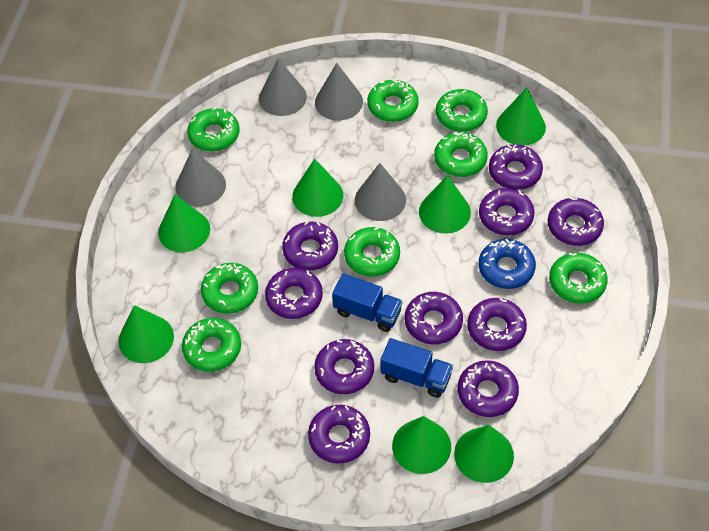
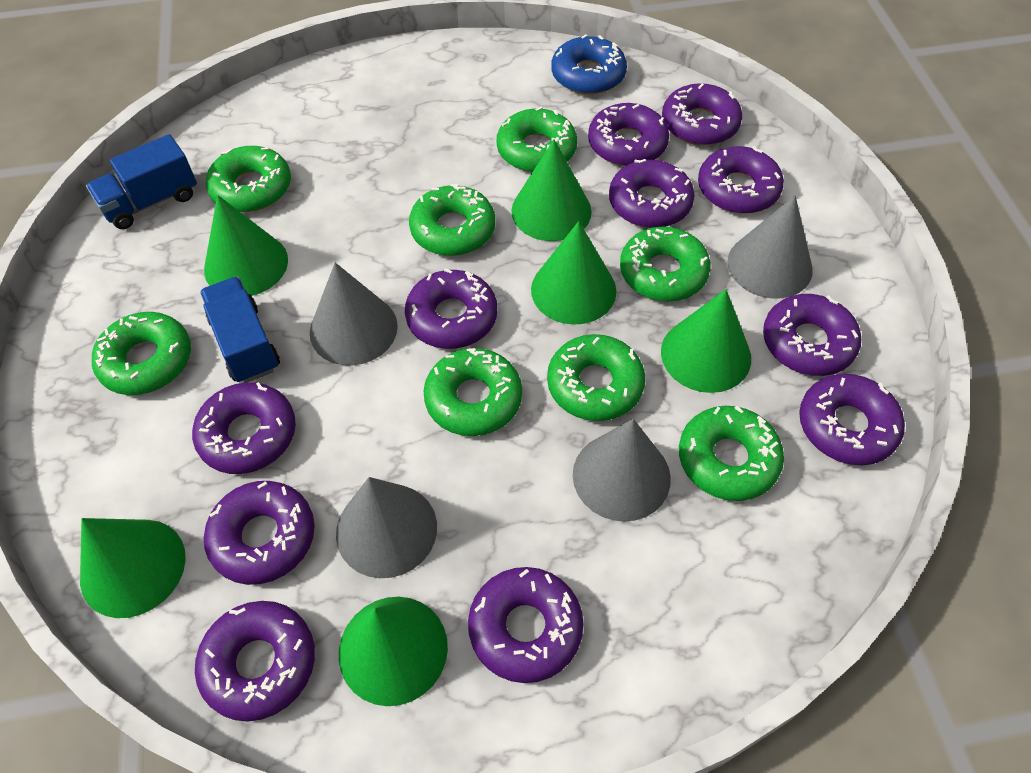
green cone: 7 -> 6
purple donut: 10 -> 11

